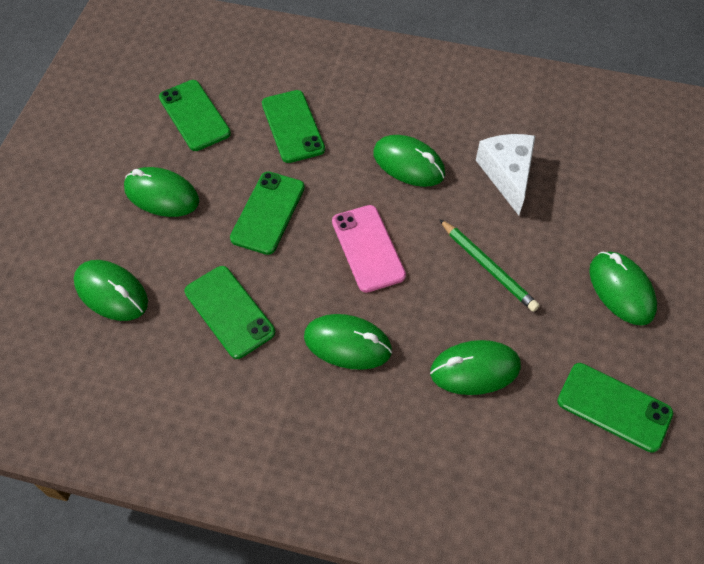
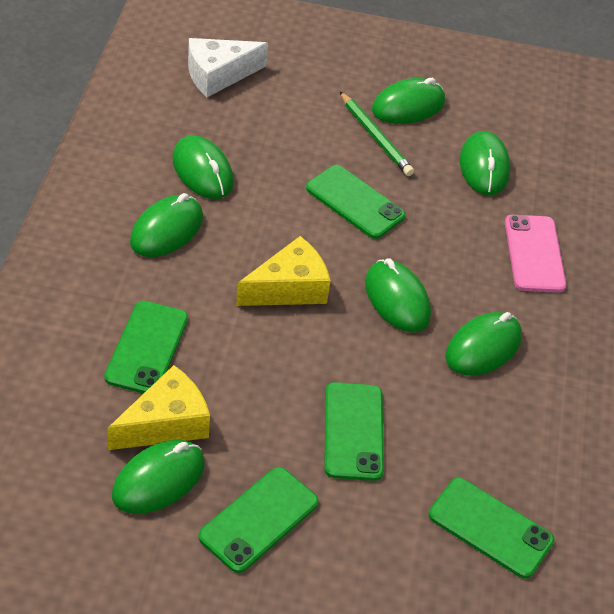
green mouse: 6 -> 7
yellow cheese: 0 -> 2

